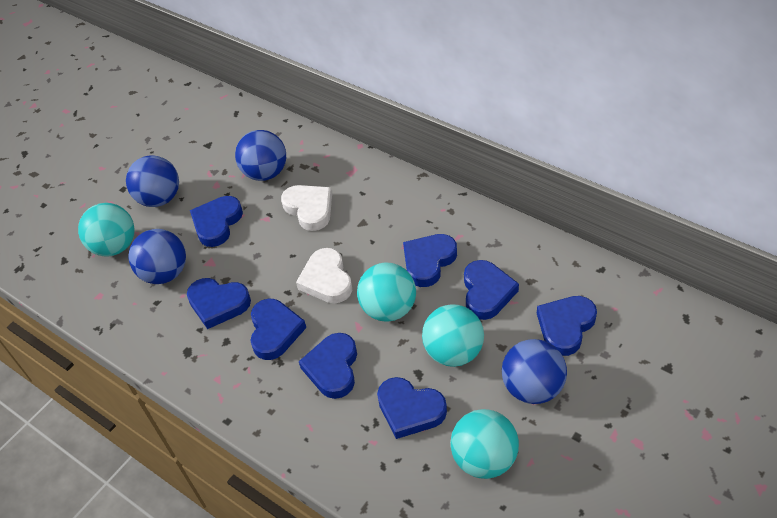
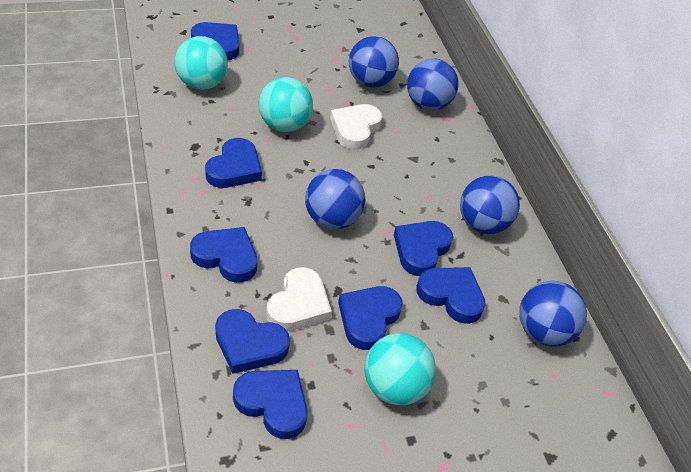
blue ball: 4 -> 5
turquoise ball: 4 -> 3

